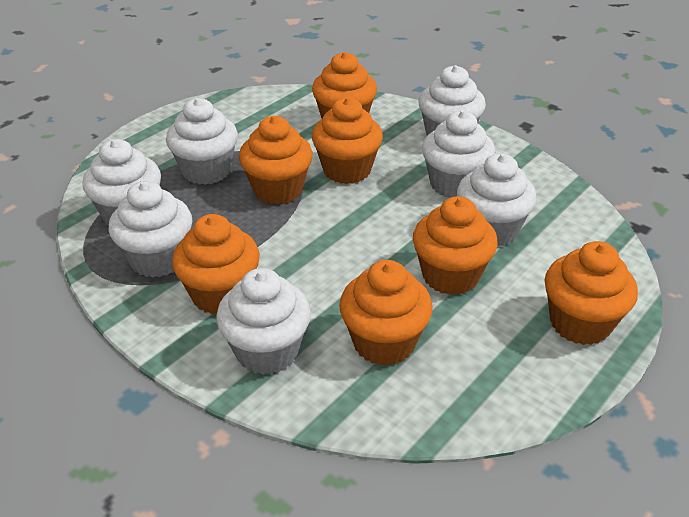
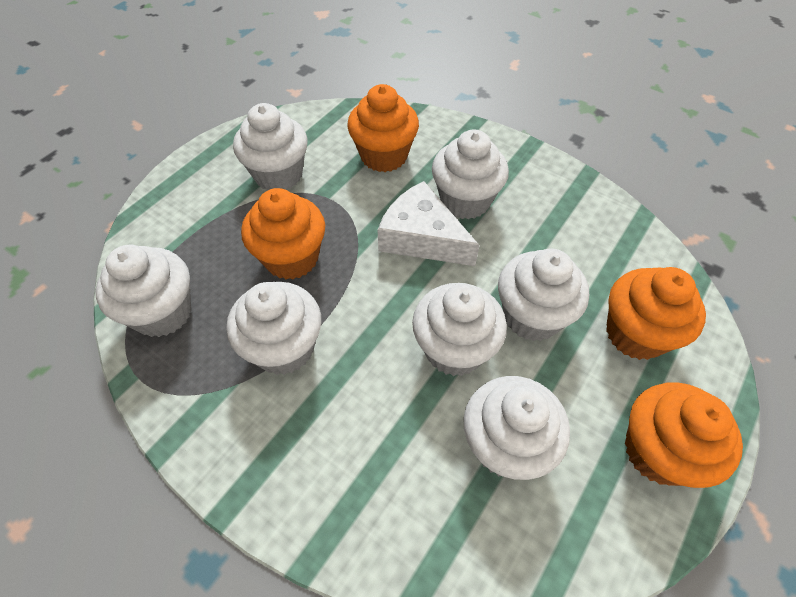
orange cupcake: 7 -> 4
white cheese: 0 -> 1

